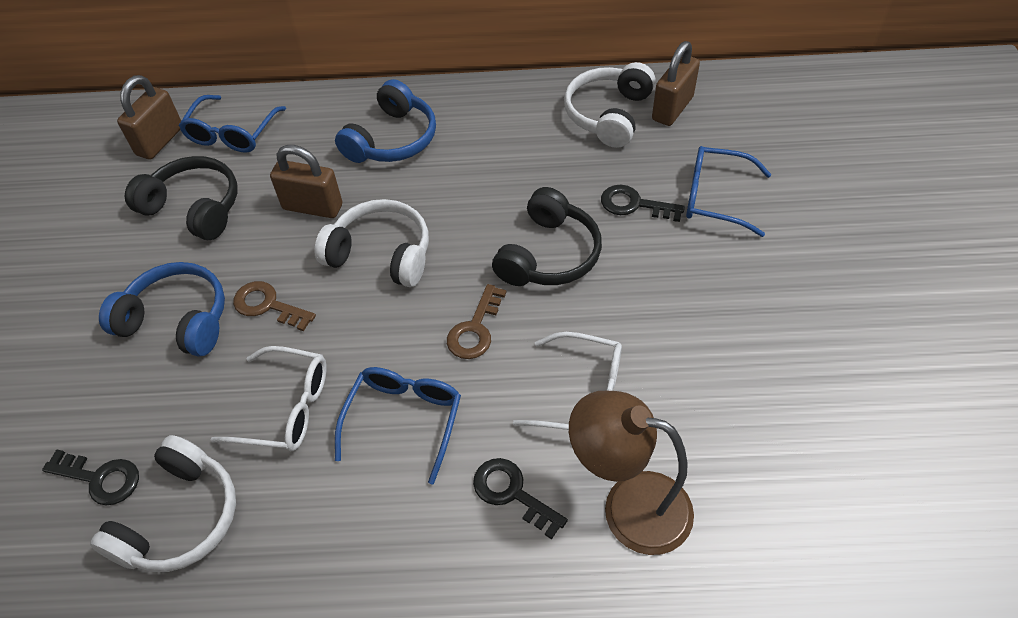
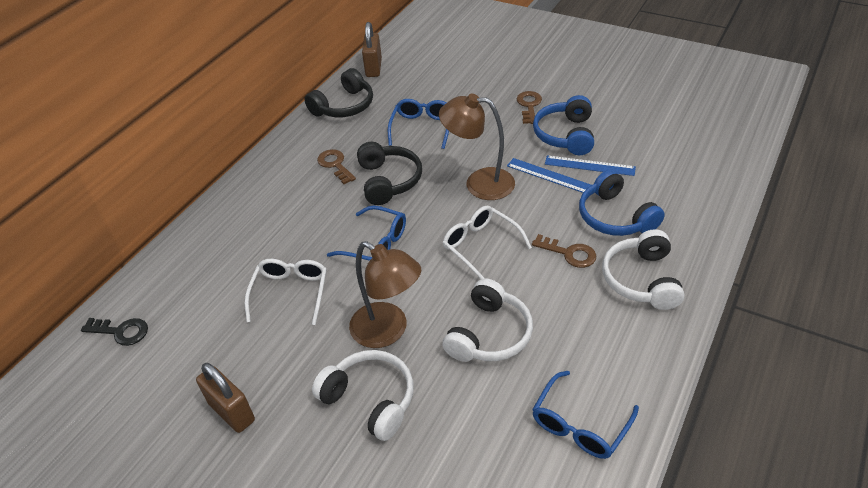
black key: 3 -> 1
blue ruler: 0 -> 2
brown key: 2 -> 3
brown lamp: 1 -> 2
brown padlock: 3 -> 2

